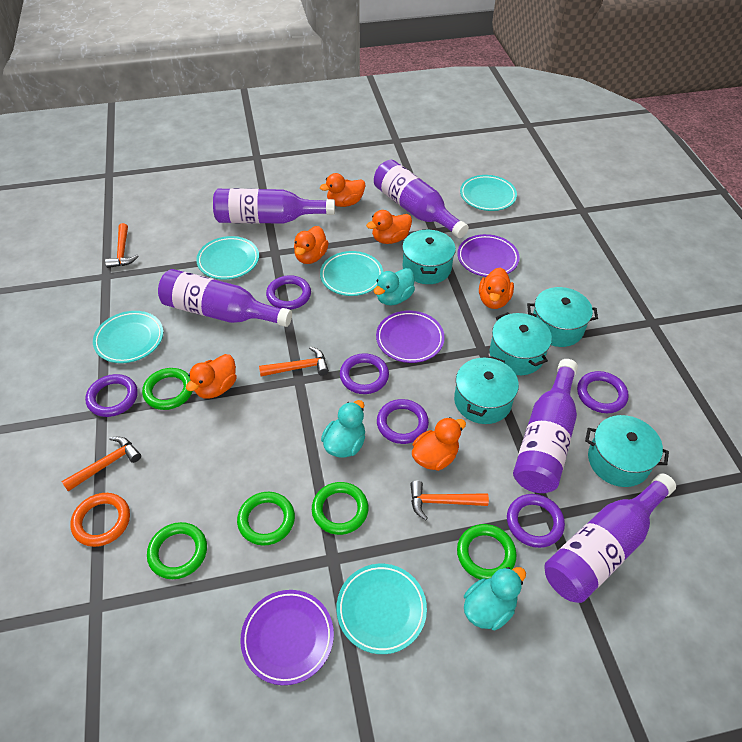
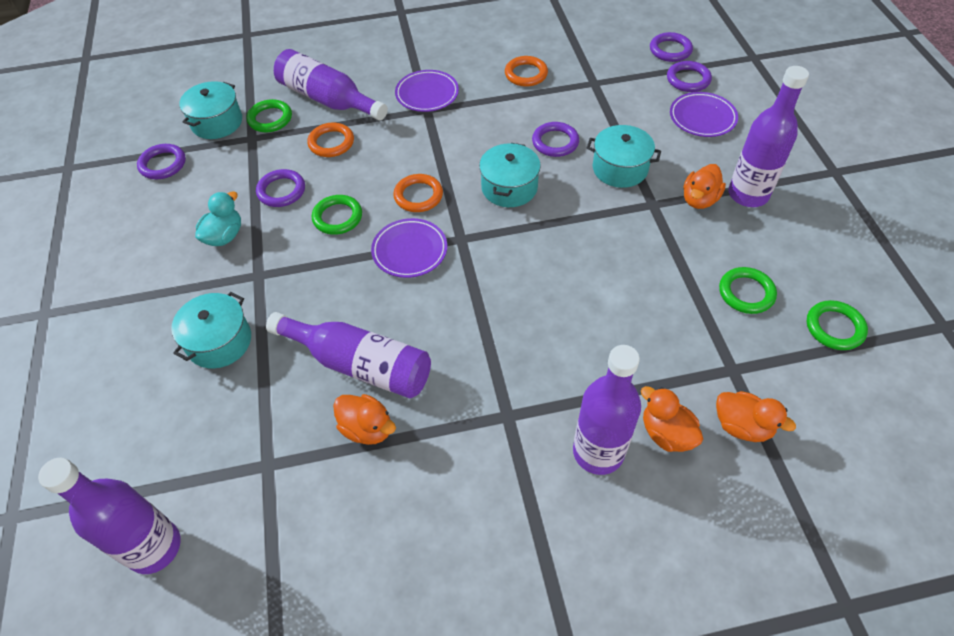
green ring: 5 -> 4
orange duck: 6 -> 4
orange hammer: 4 -> 0
orange ring: 1 -> 3
purple ring: 6 -> 5
turquoise duck: 3 -> 1
turquoise plate: 5 -> 0
turquoise pot: 5 -> 4

